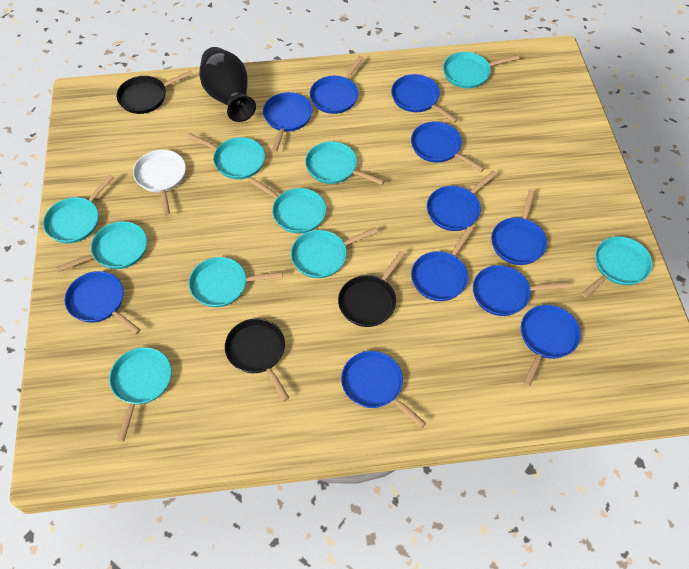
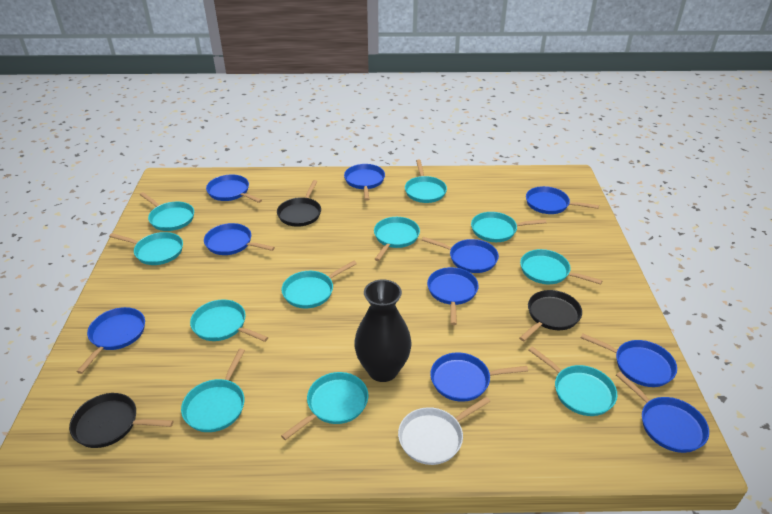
blue pan: 11 -> 10
turquoise pan: 10 -> 11

